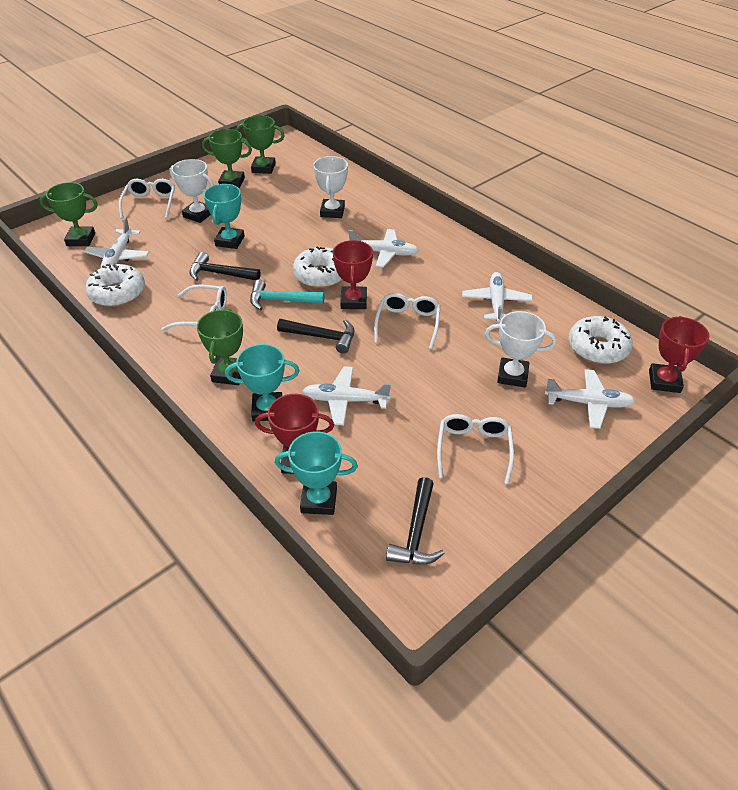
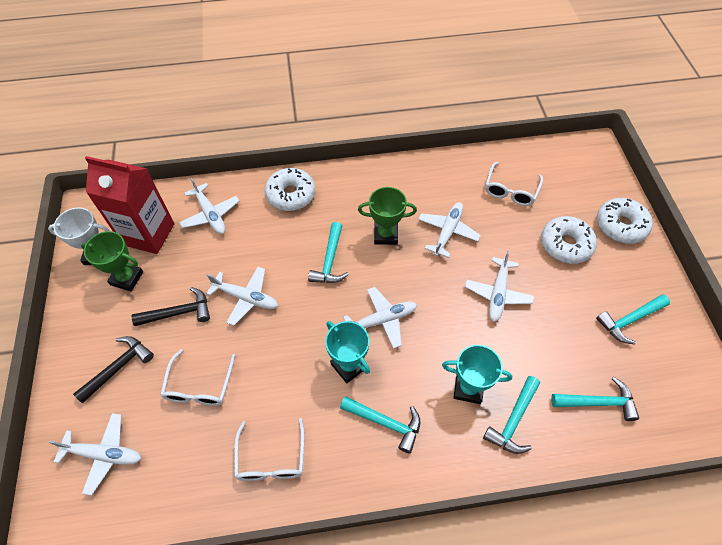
black hammer: 3 -> 2
green trophy: 4 -> 2
red carton: 0 -> 1
red trophy: 3 -> 0
turquoise hammer: 1 -> 5
turquoise trophy: 3 -> 2
white glasses: 4 -> 3
white plane: 5 -> 6
white trophy: 3 -> 1

